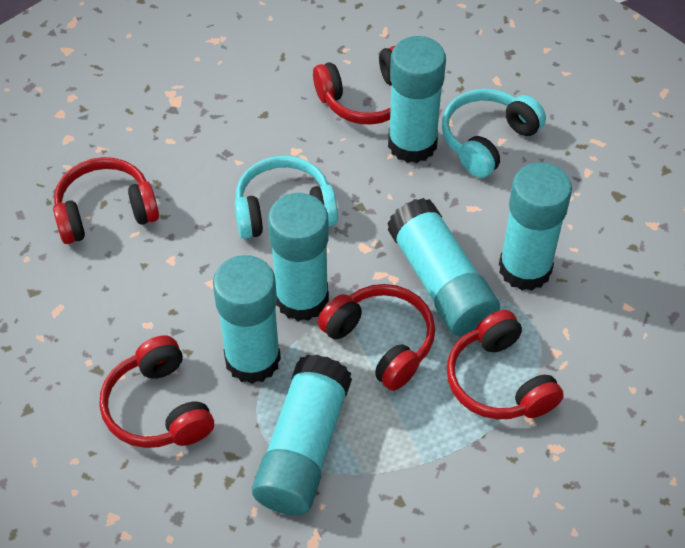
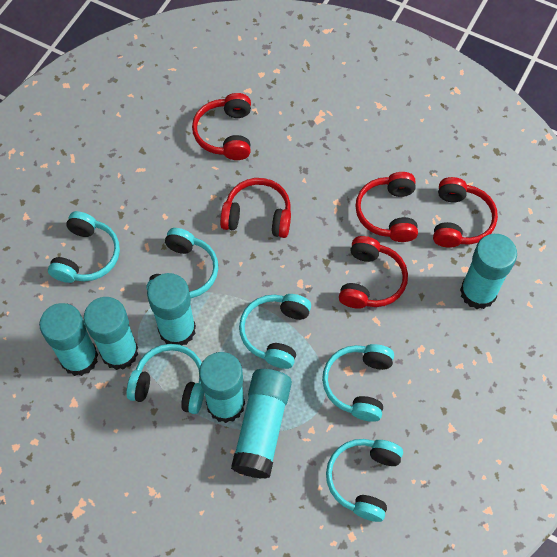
turquoise headphones: 2 -> 6

